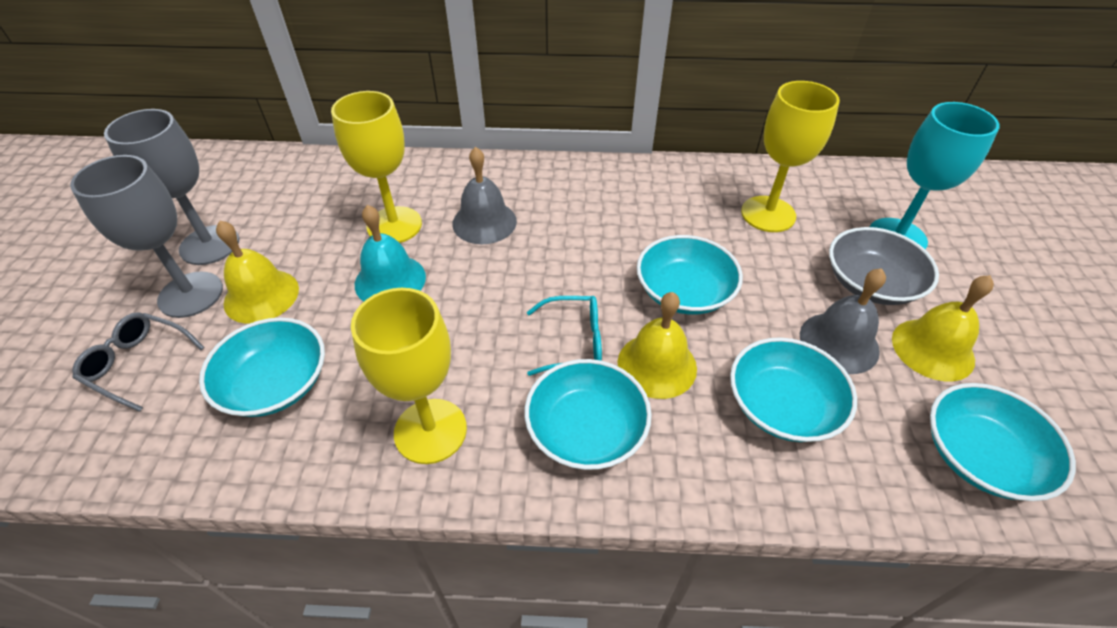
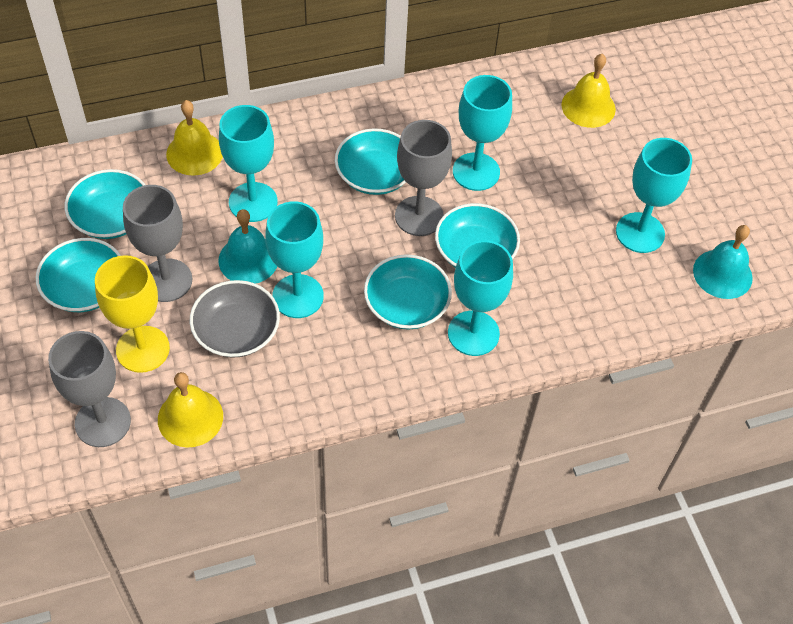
grey bell: 2 -> 0
grey glasses: 1 -> 0
grey goblet: 2 -> 3
turquoise bell: 1 -> 2
turquoise glasses: 1 -> 0
turquoise goblet: 1 -> 5
yellow goblet: 3 -> 1

